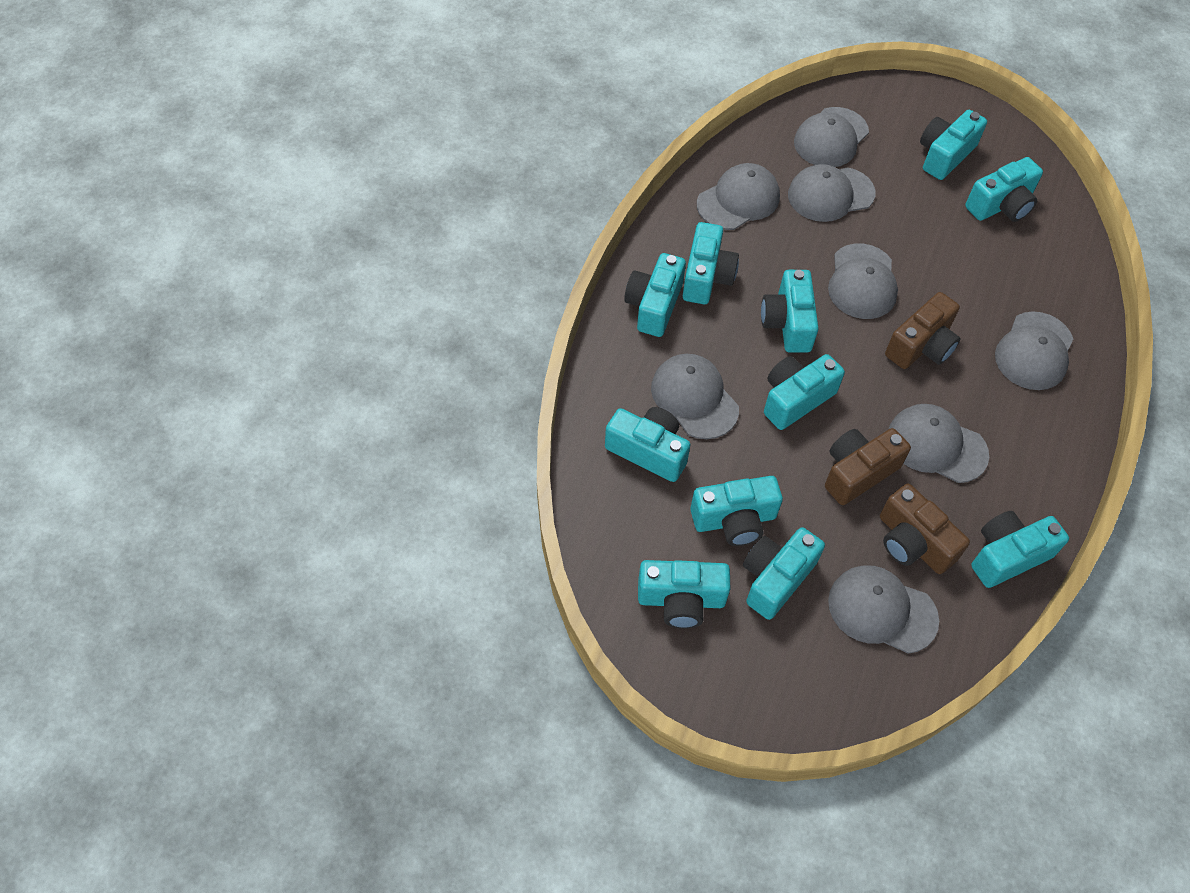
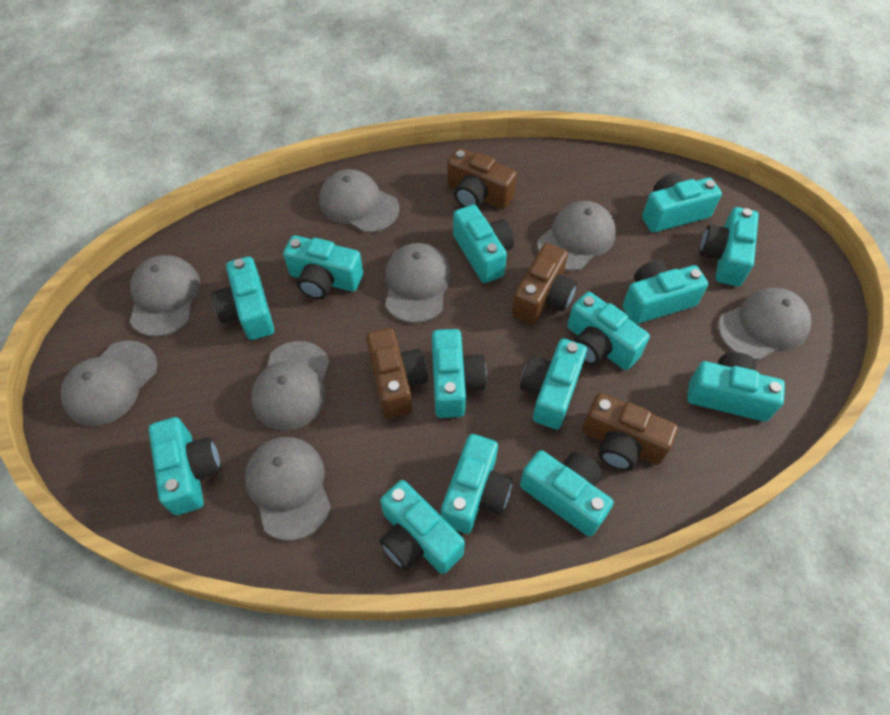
brown camera: 3 -> 4
turquoise camera: 11 -> 14

